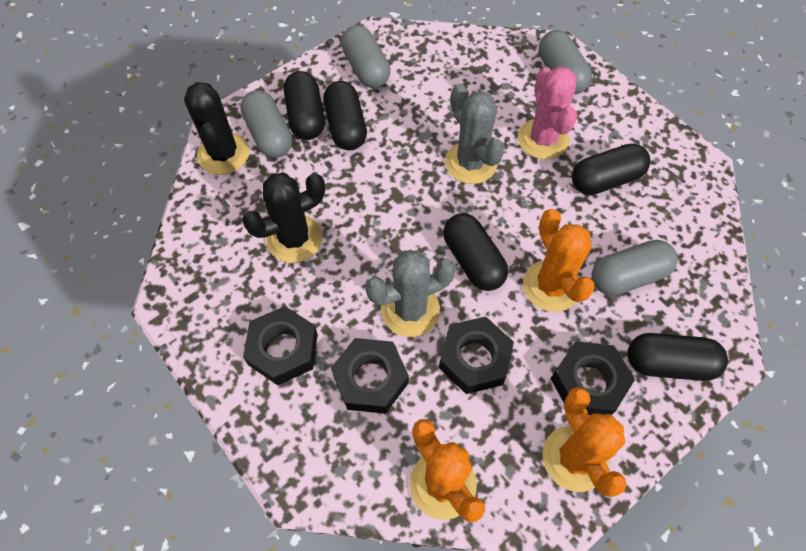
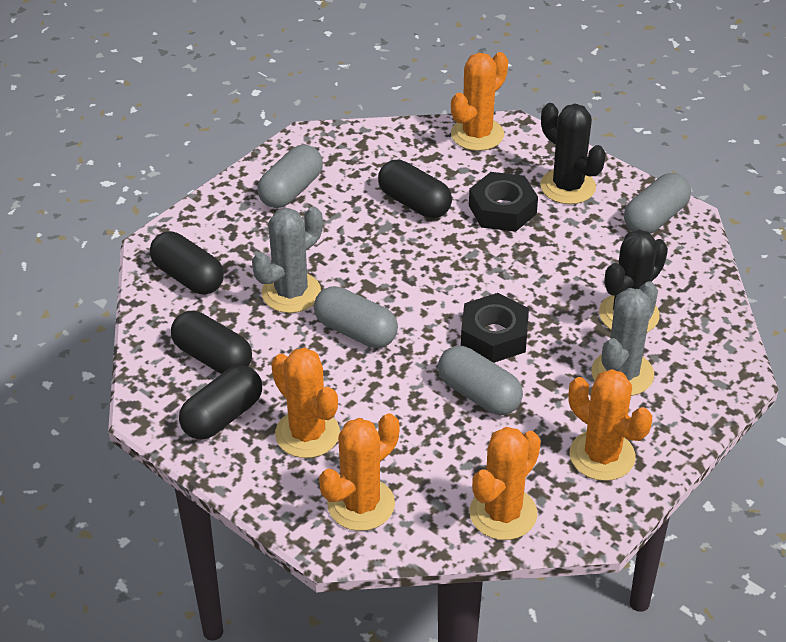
black capsule: 5 -> 4
black nut: 4 -> 2
orange cactus: 3 -> 5
pink cactus: 1 -> 0

